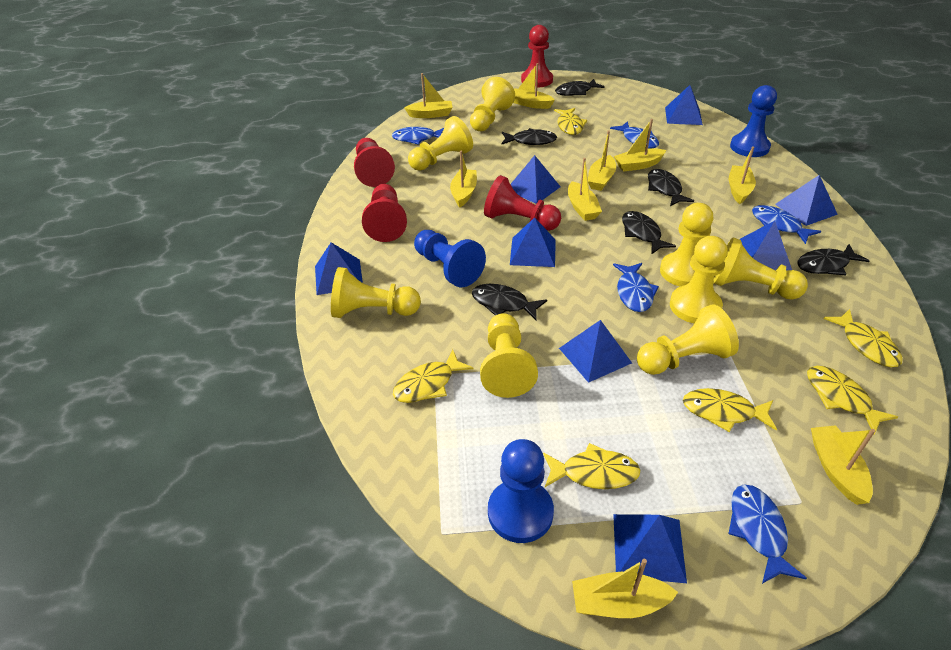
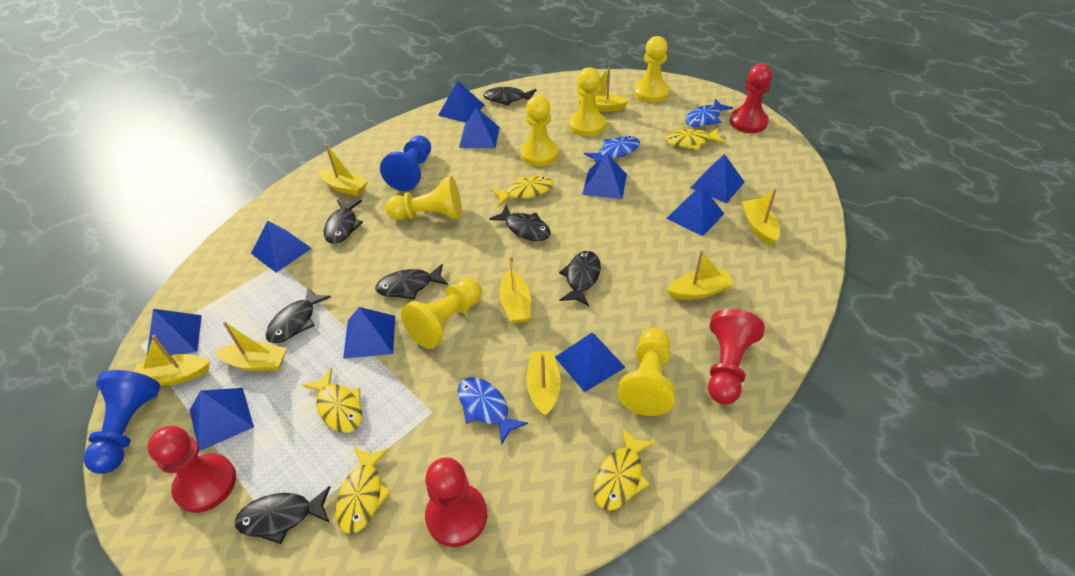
black fish: 6 -> 7
blue fish: 5 -> 3
blue pawn: 3 -> 2
blue pyramid: 8 -> 10
yellow boat: 9 -> 8
yellow fish: 6 -> 5
yellow pawn: 8 -> 6

